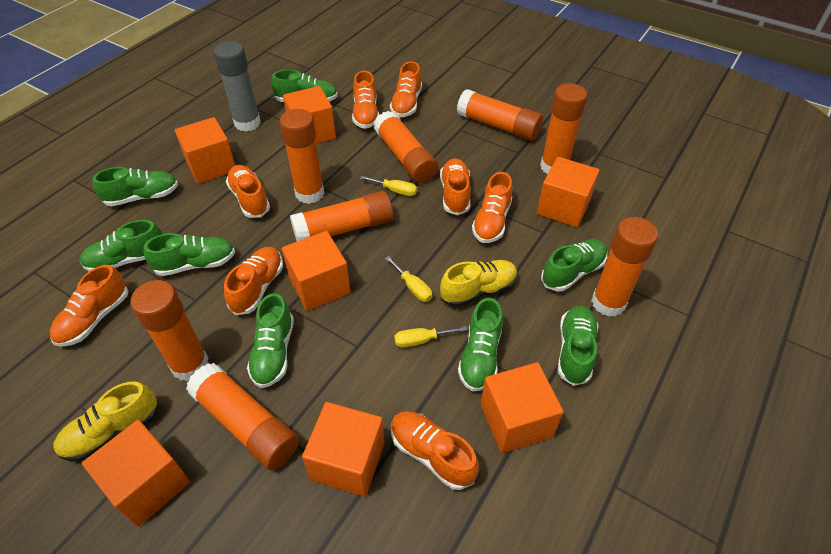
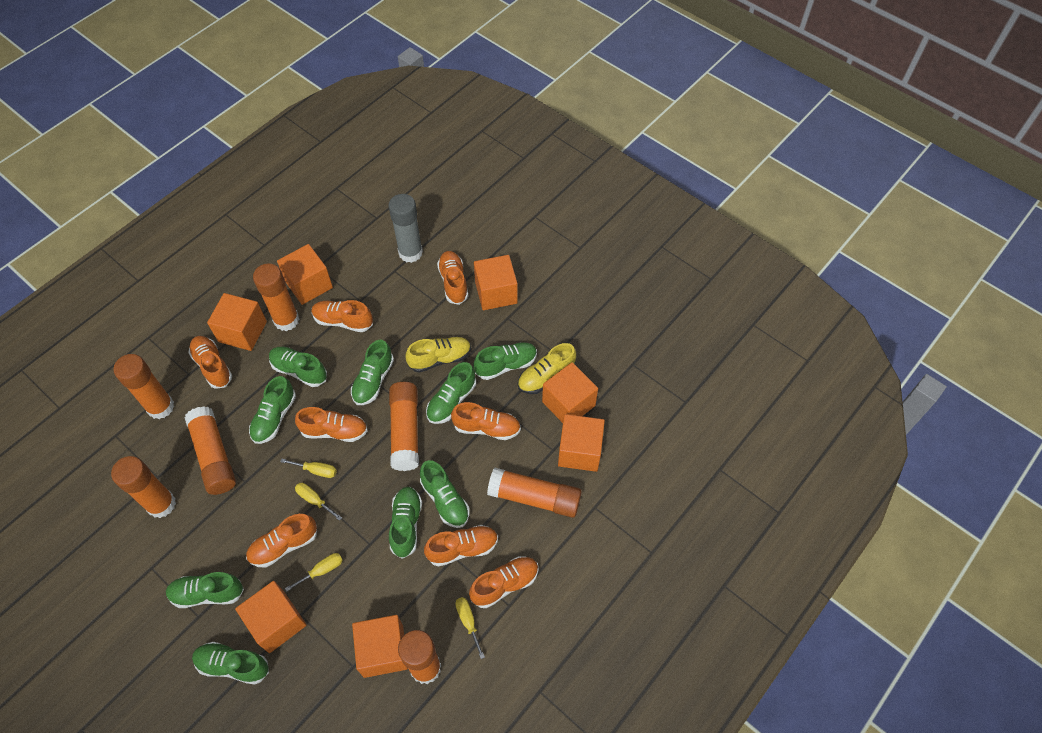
green shoe: 8 -> 9
orange glue stick: 8 -> 7
yellow screwdriver: 3 -> 4

